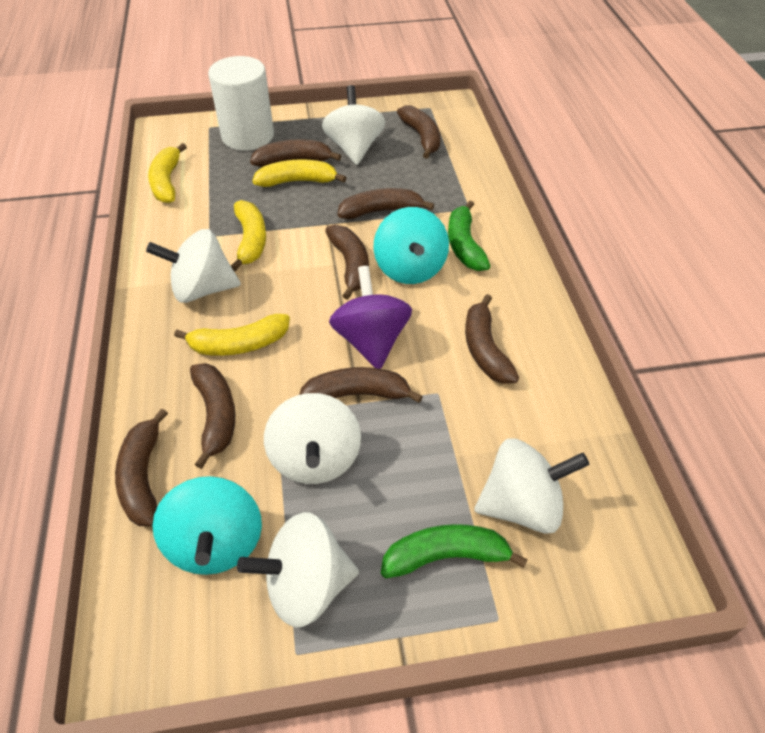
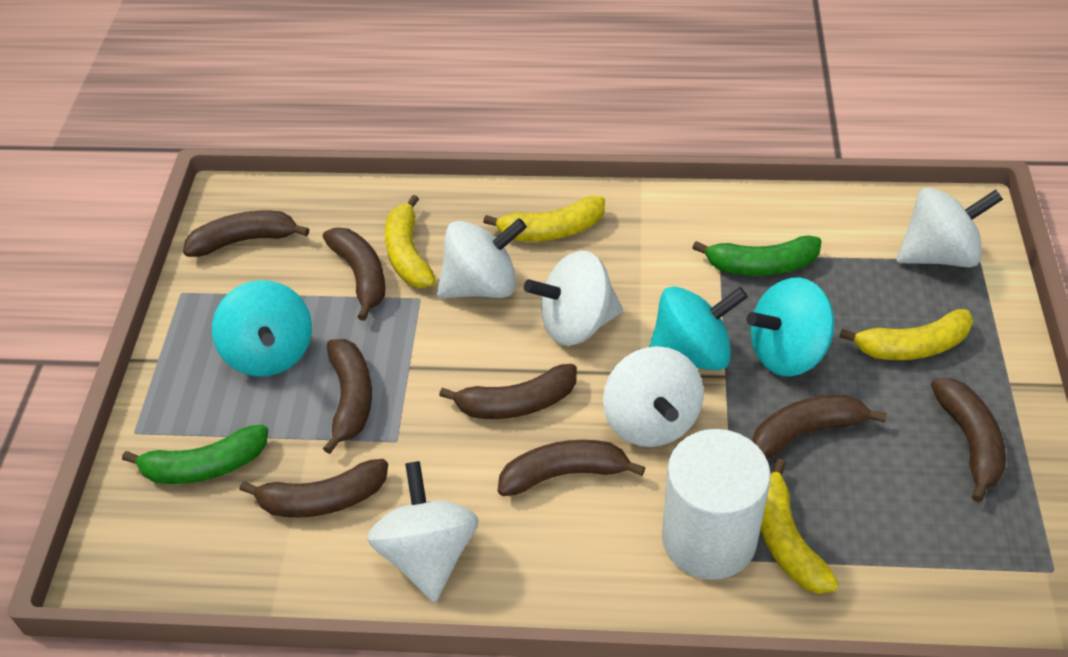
purple spinning top: 1 -> 0
turquoise spinning top: 2 -> 3

